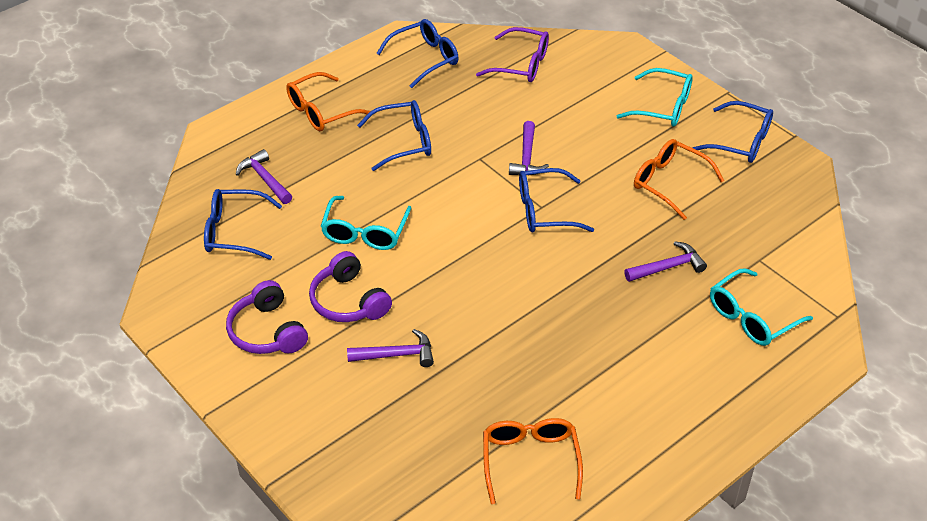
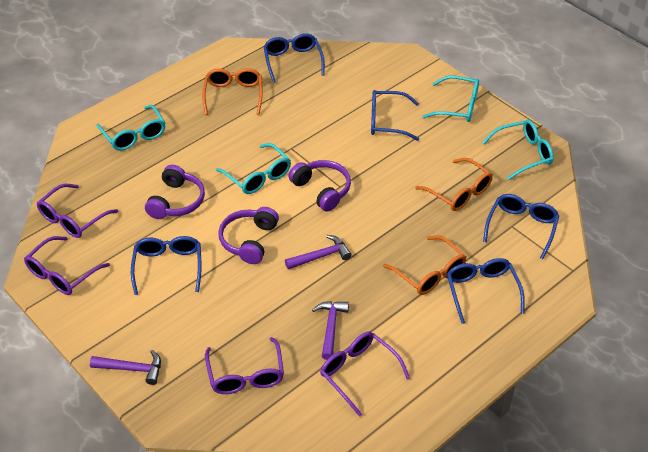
purple glasses: 1 -> 4
purple hammer: 4 -> 3
purple headphones: 2 -> 3
turquoise glasses: 3 -> 4

